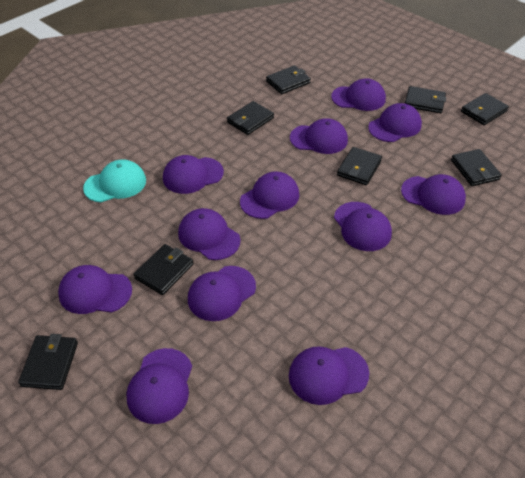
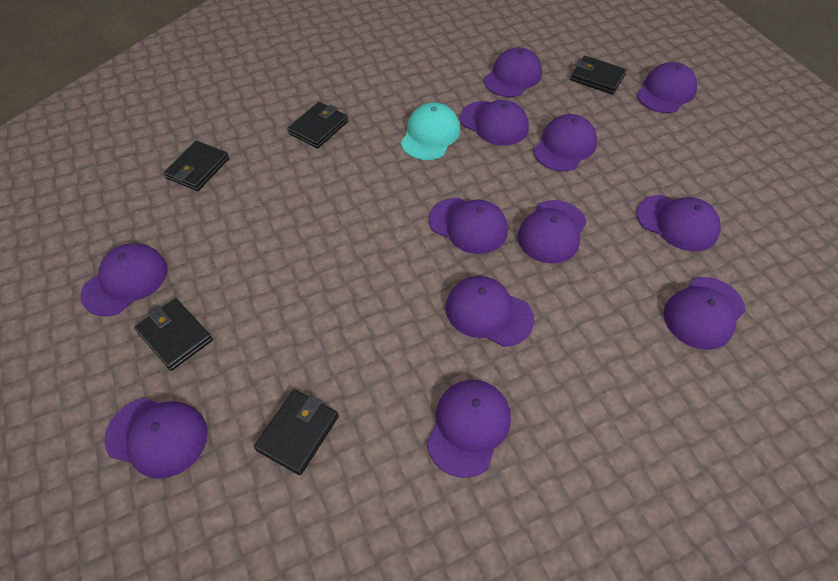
black wallet: 8 -> 5

